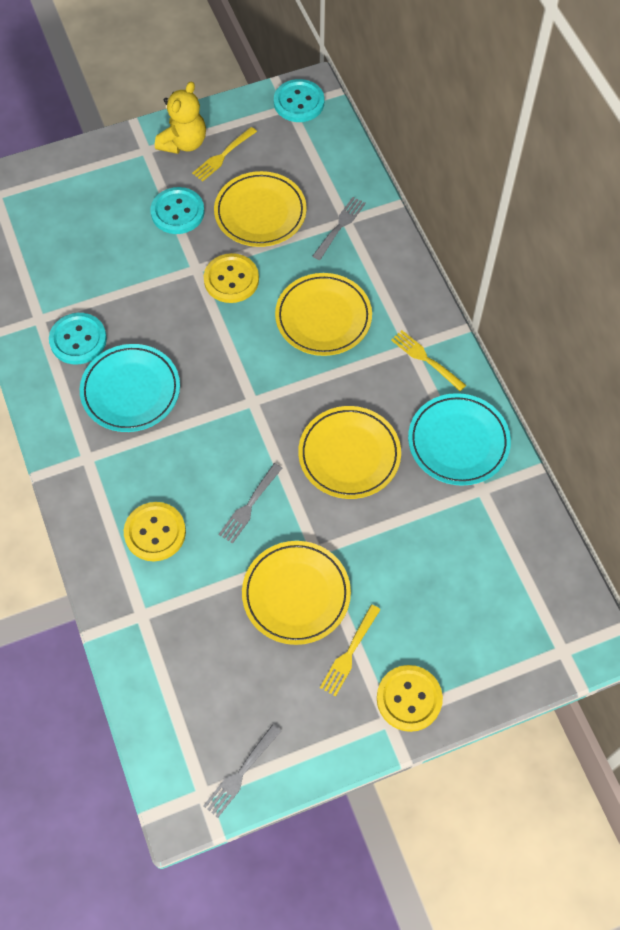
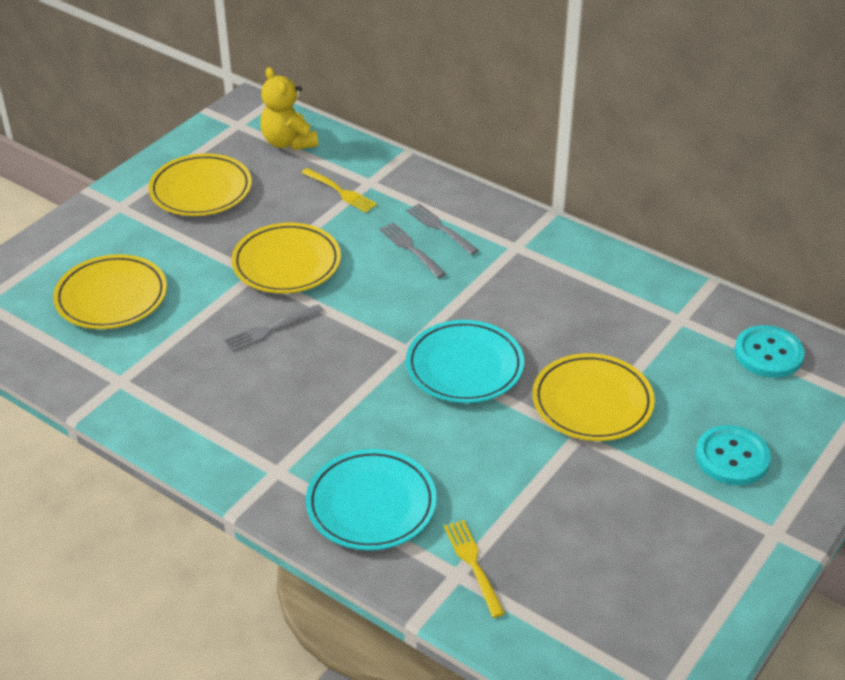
turquoise button: 3 -> 2
yellow button: 3 -> 0
yellow fork: 3 -> 2

